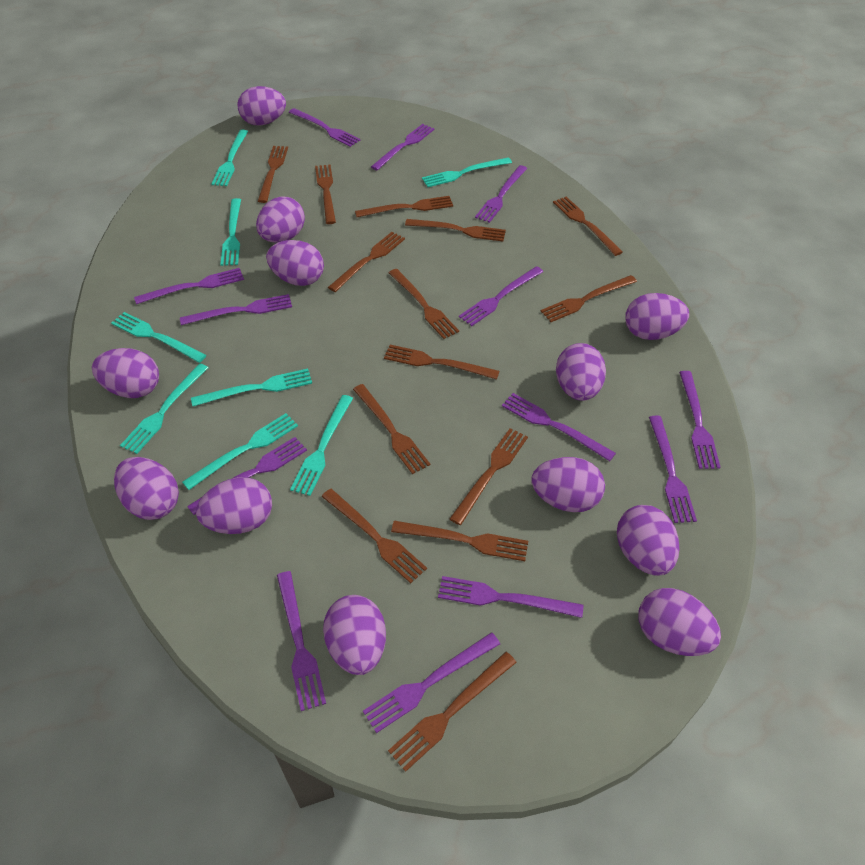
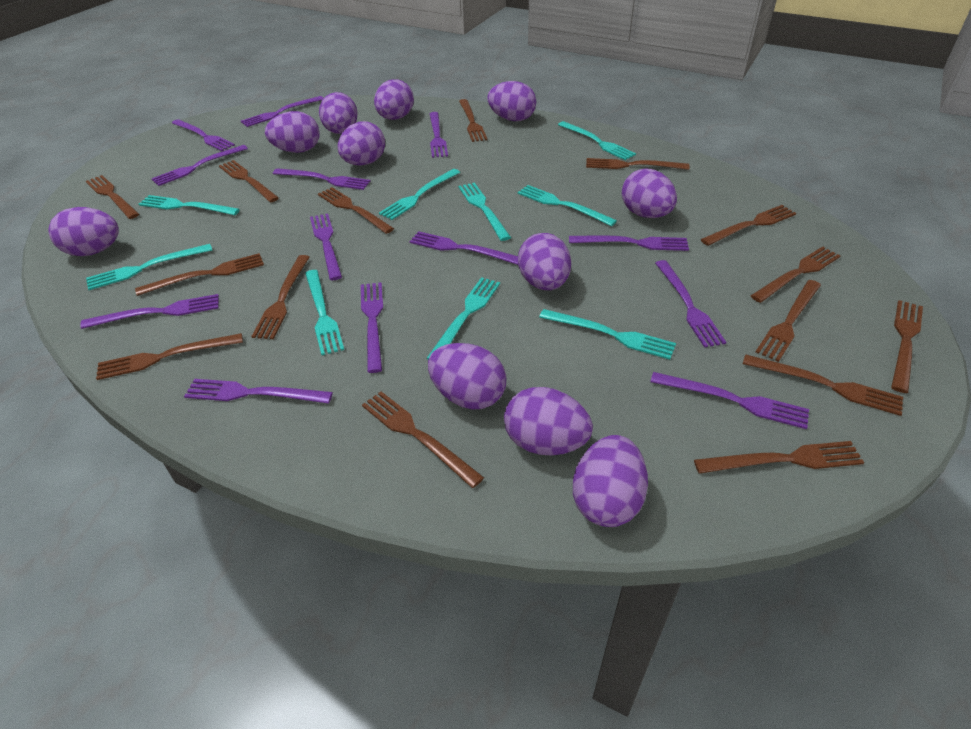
brown fork: 14 -> 15
purple egg: 12 -> 11
turquoise fork: 8 -> 9

